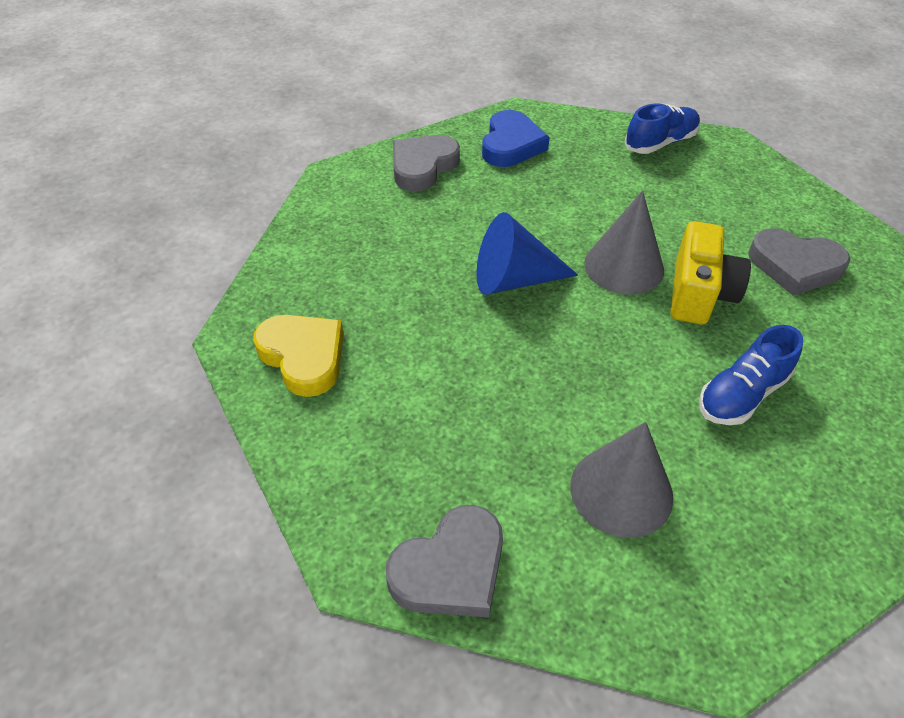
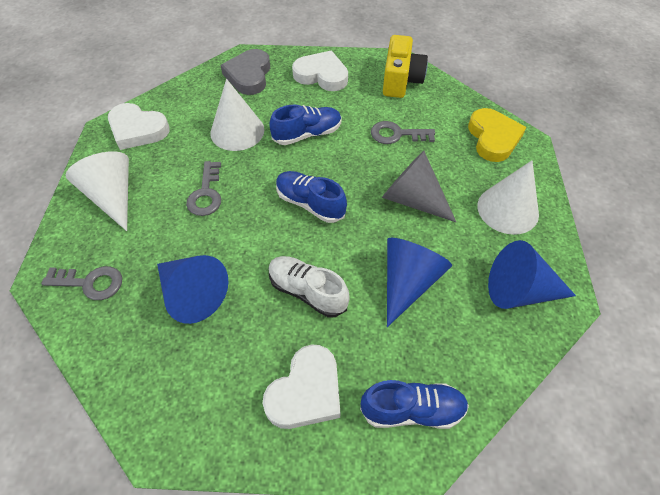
blue cone: 1 -> 3
blue heart: 1 -> 0
blue shoe: 2 -> 3
grey cone: 2 -> 1
grey heart: 3 -> 1
grey key: 0 -> 3
white cone: 0 -> 3
white heart: 0 -> 3
white shoe: 0 -> 1

